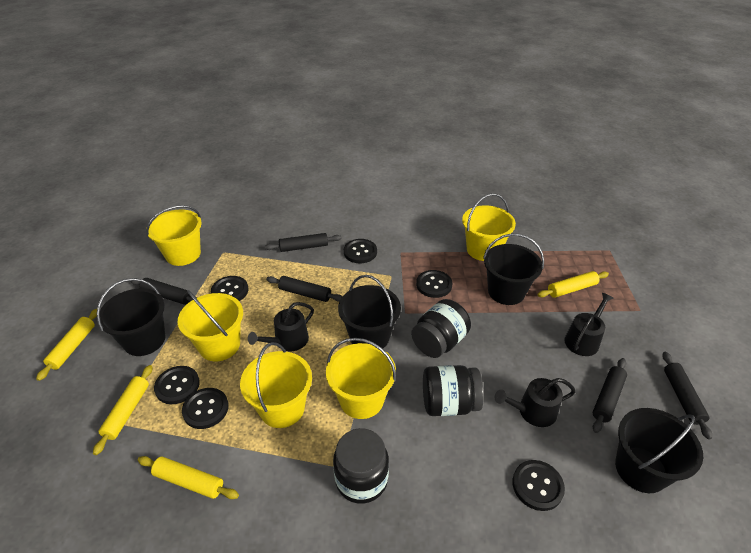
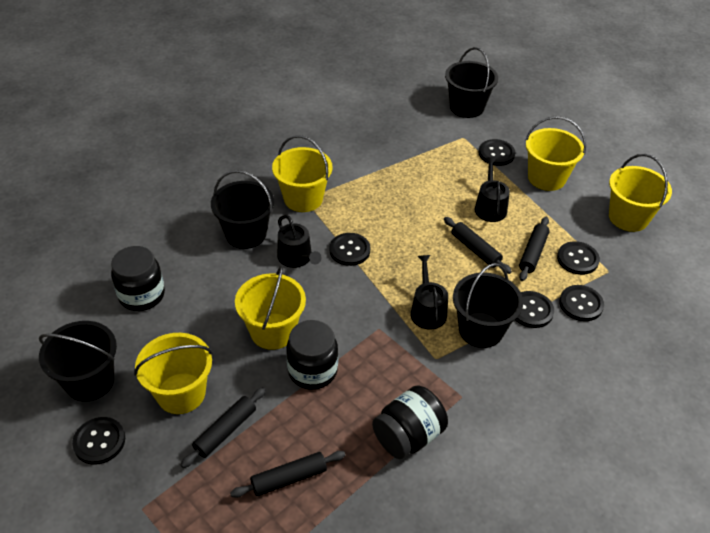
black rolling pin: 5 -> 4
yellow rolling pin: 4 -> 0

